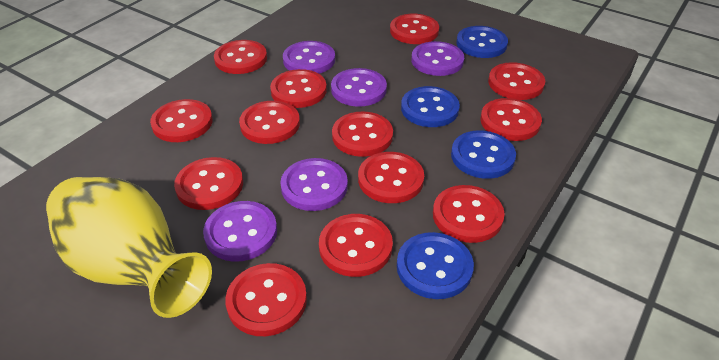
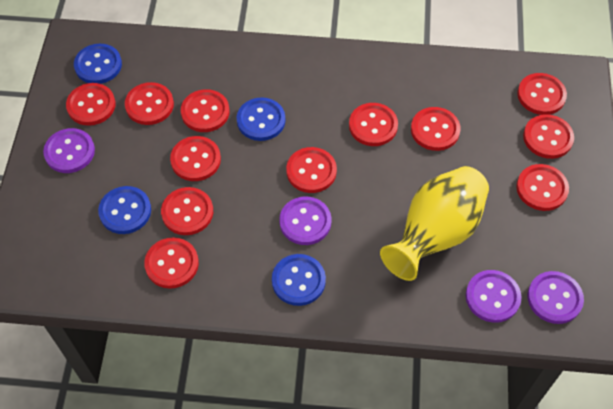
purple button: 5 -> 4
red button: 13 -> 12

